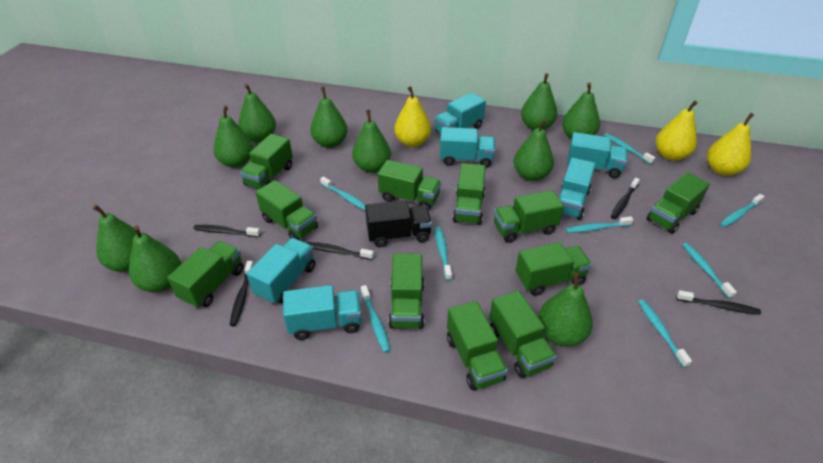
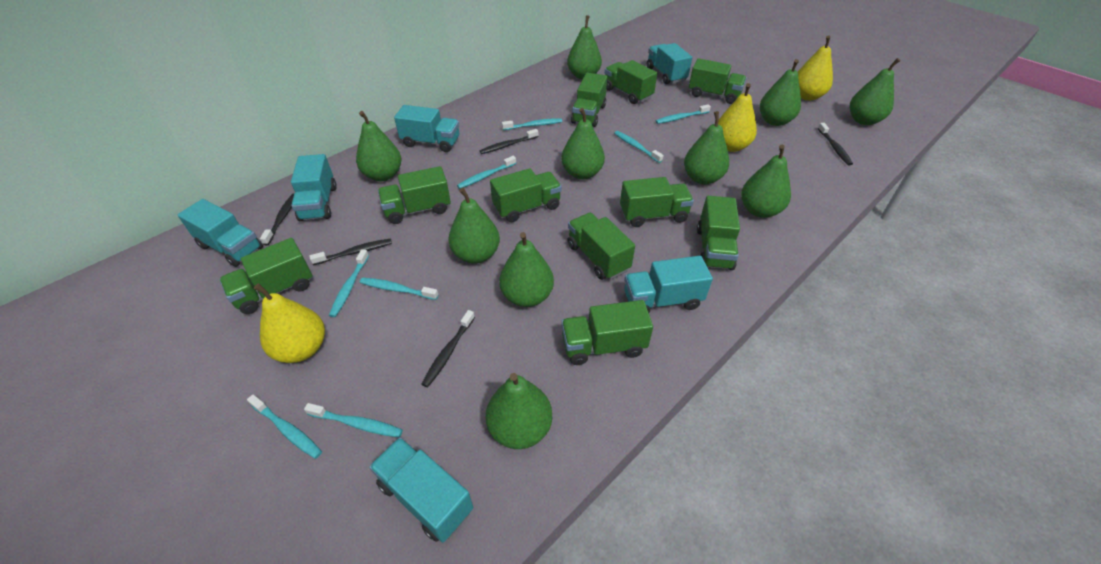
black truck: 1 -> 0
green truck: 11 -> 10

